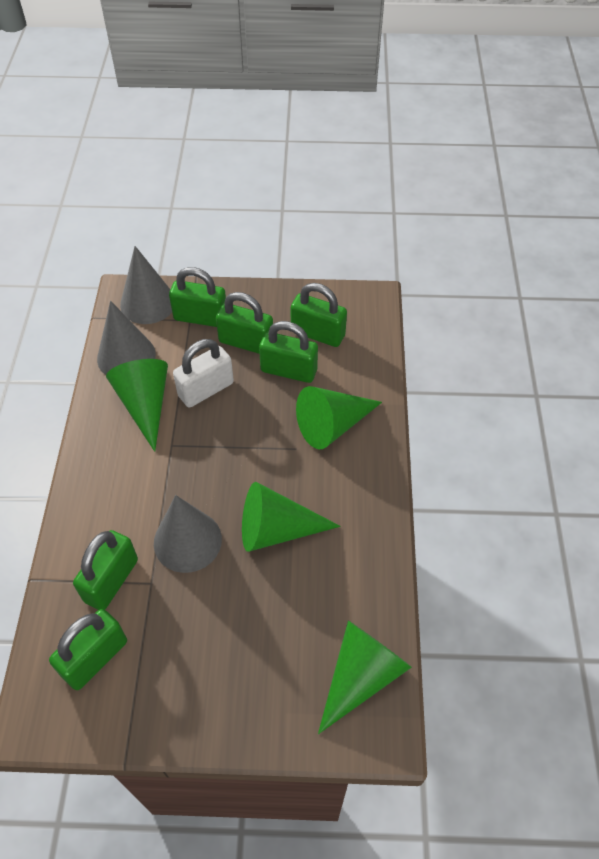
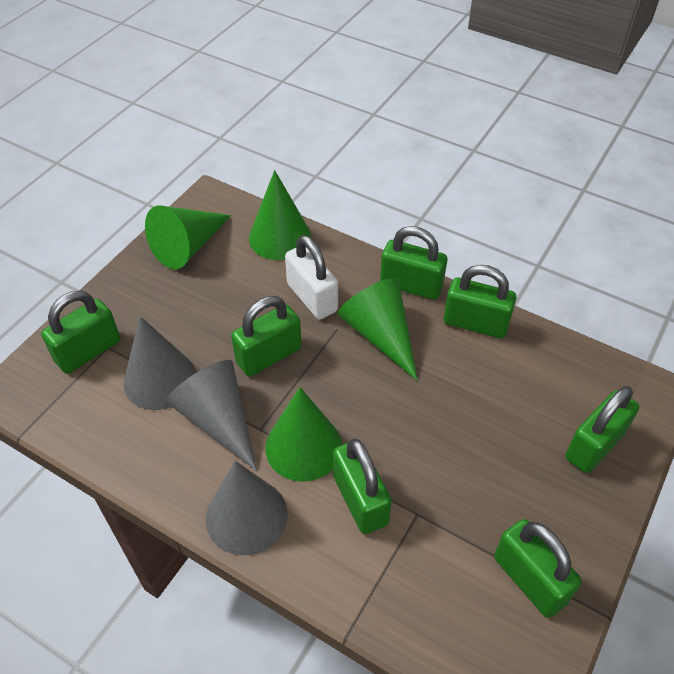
green padlock: 6 -> 7

